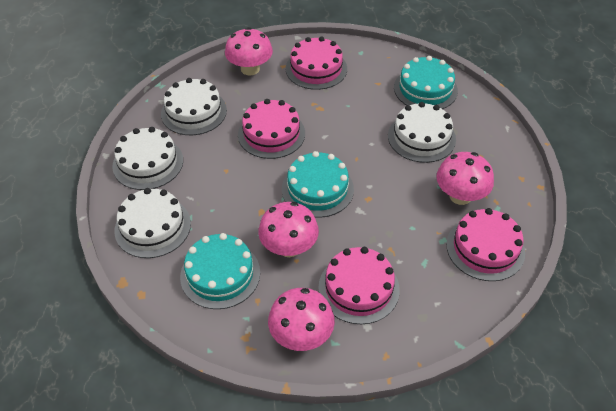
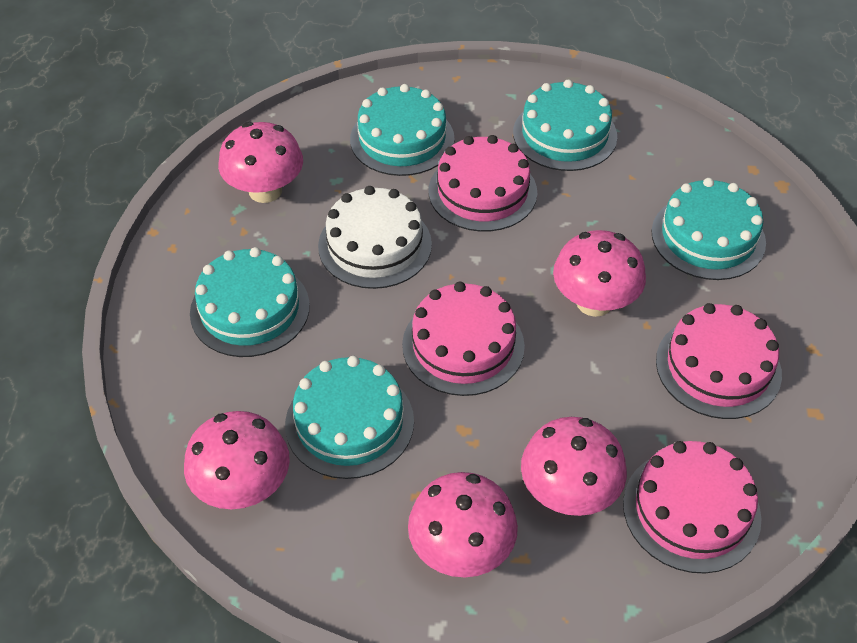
pink mushroom: 4 -> 5
turquoise cake: 3 -> 5
white cake: 4 -> 1

